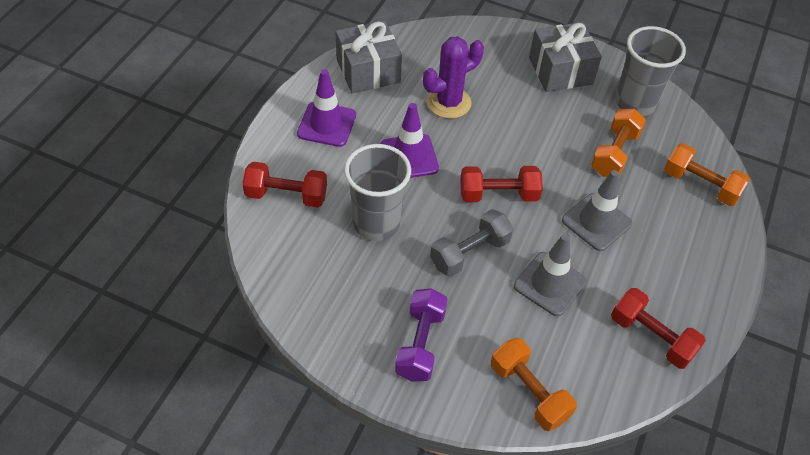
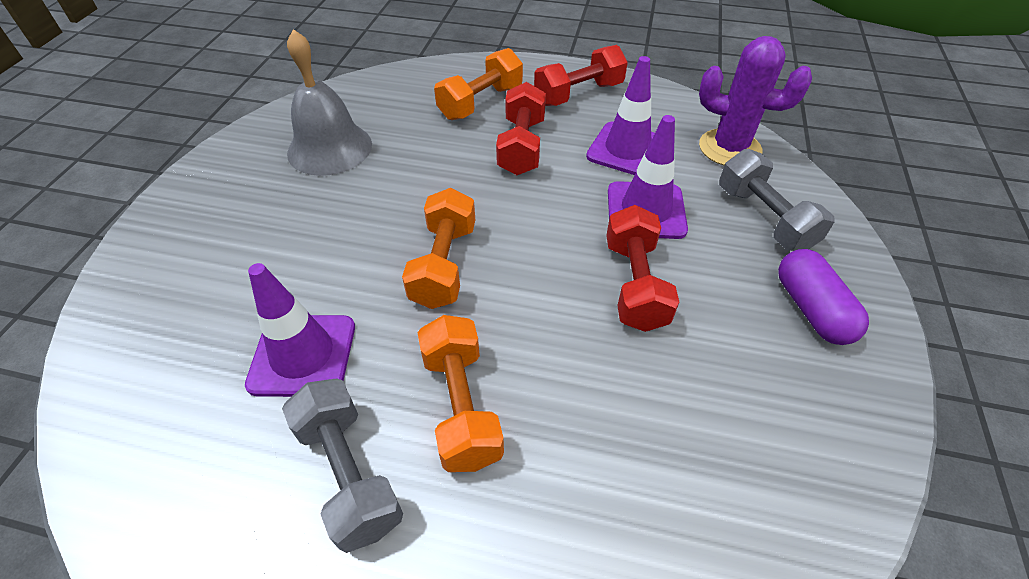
grey bell: 0 -> 1
grey cup: 2 -> 0
grey dumbbell: 1 -> 2
grey gift: 2 -> 0
grey traffic cone: 2 -> 0
purple capsule: 0 -> 1
purple dumbbell: 1 -> 0
purple traffic cone: 2 -> 3

